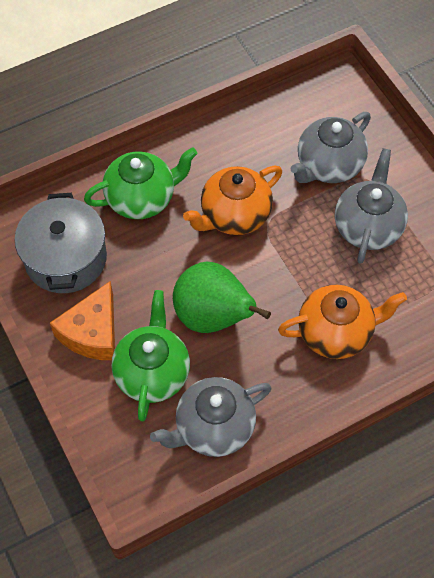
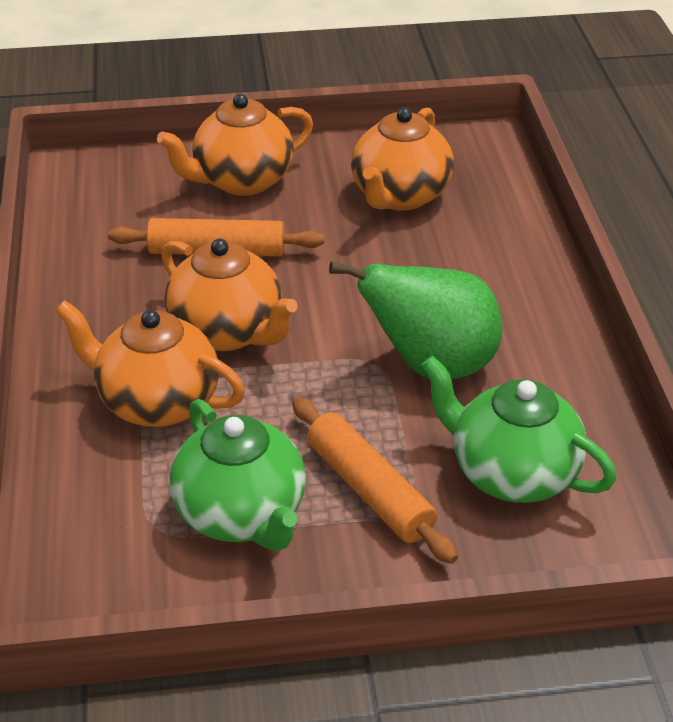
grey pot: 1 -> 0
grey teapot: 3 -> 0
orange cheese: 1 -> 0
orange rolling pin: 0 -> 2
orange teapot: 2 -> 4

